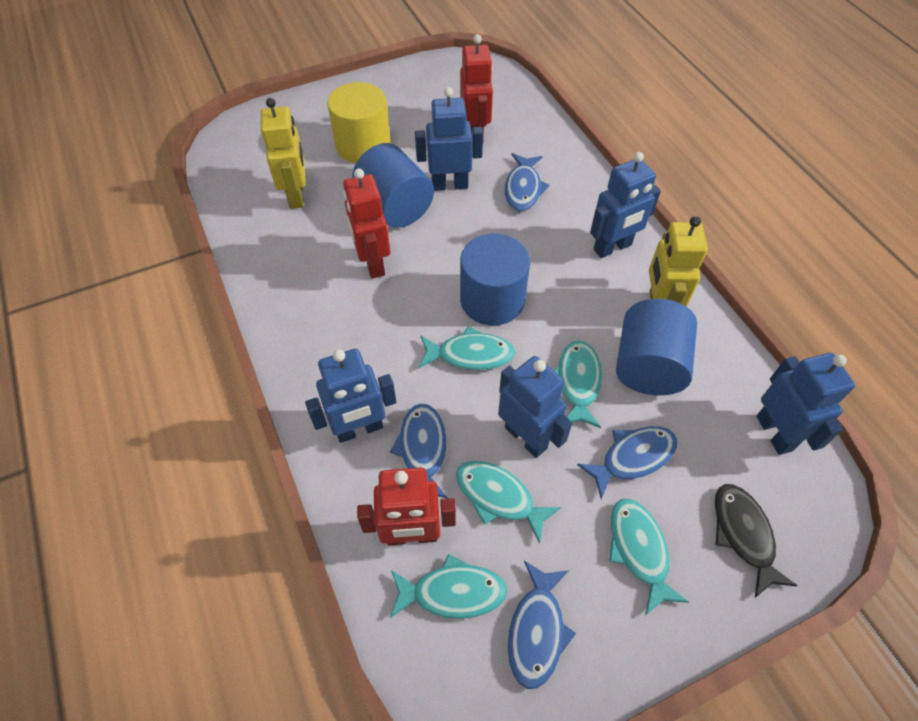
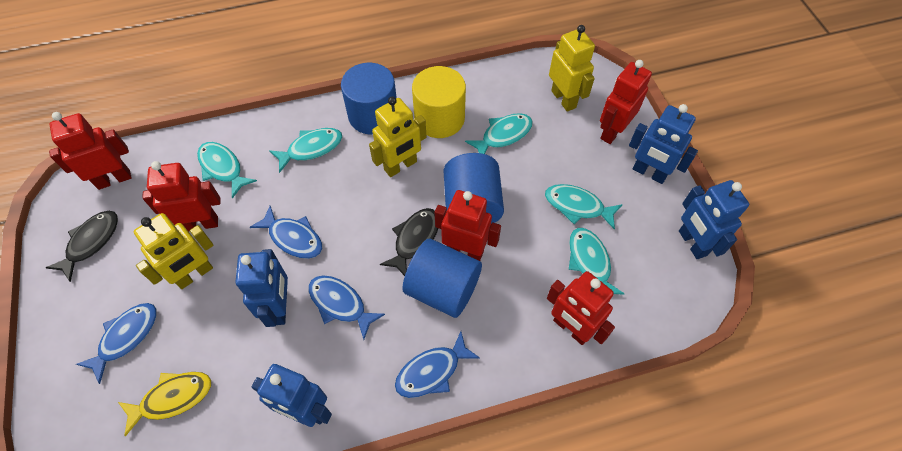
black fish: 1 -> 2
blue robot: 5 -> 4
red robot: 3 -> 5
yellow fish: 0 -> 1
yellow robot: 2 -> 3

